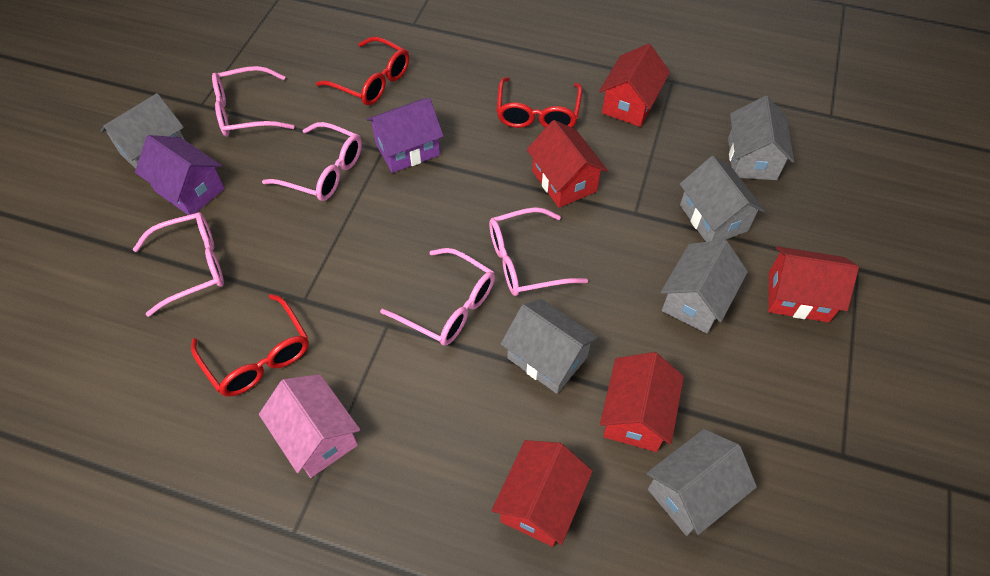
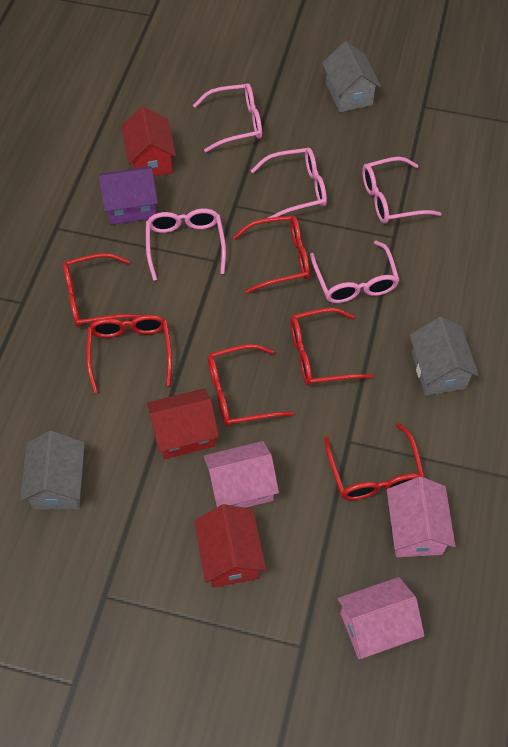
grey house: 6 -> 3
pink house: 1 -> 3
purple house: 2 -> 1
red glasses: 3 -> 6
red house: 5 -> 3

